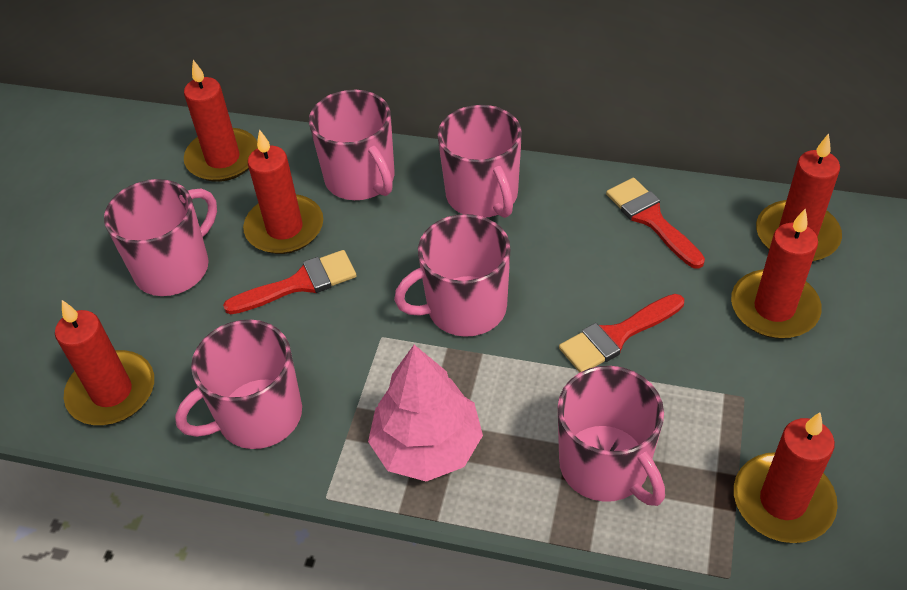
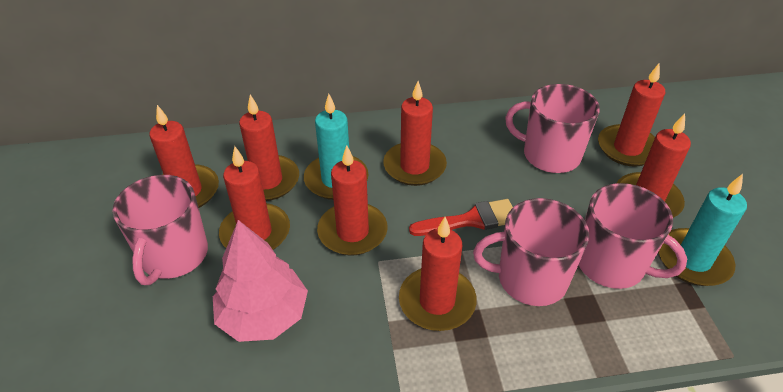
pink mug: 6 -> 4
red brush: 3 -> 1
red candle: 6 -> 8
turquoise candle: 0 -> 2

